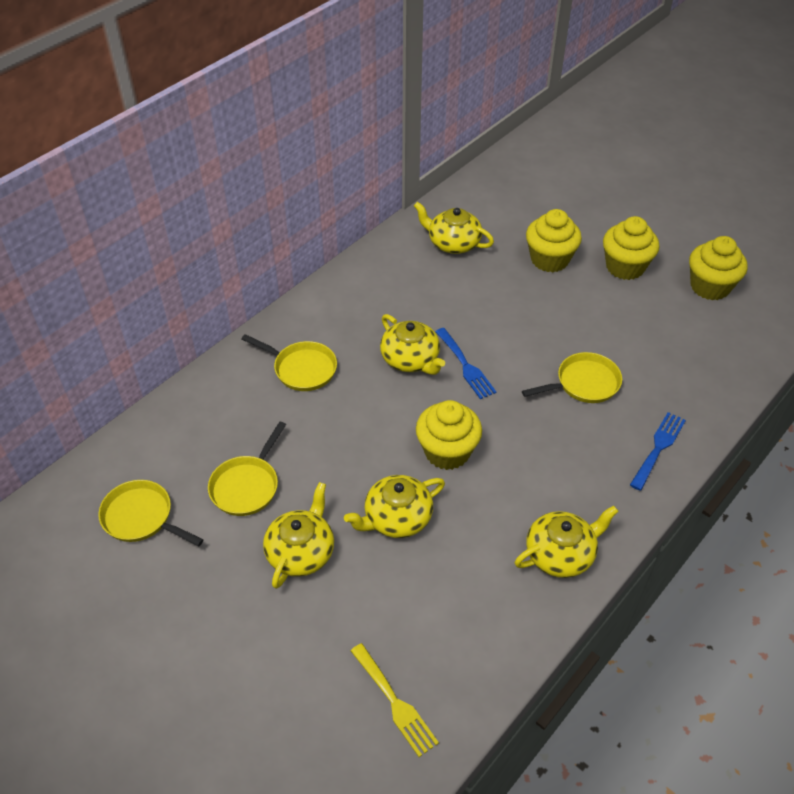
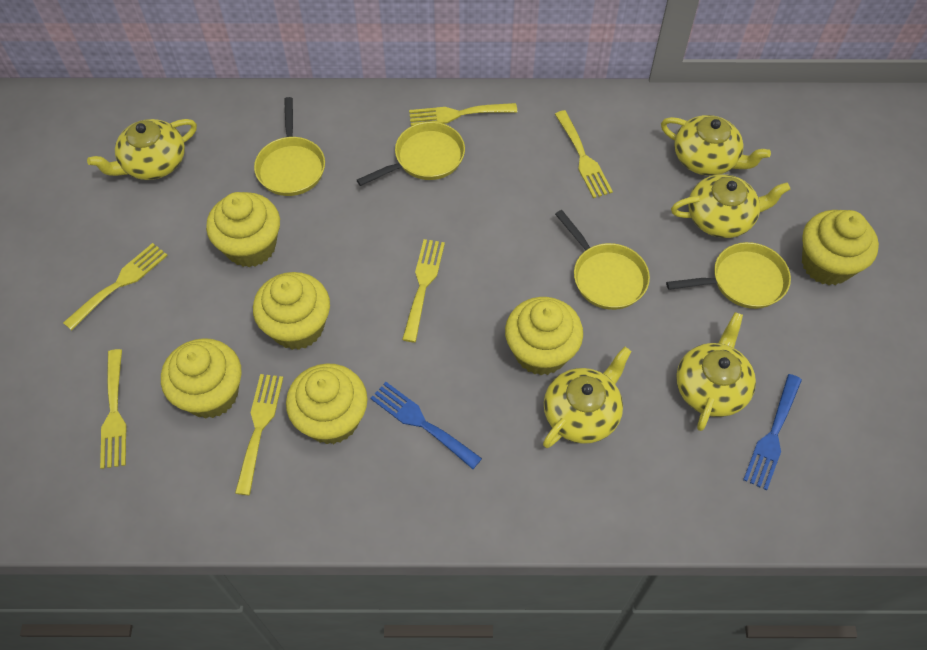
yellow cupcake: 4 -> 6
yellow fork: 1 -> 6

